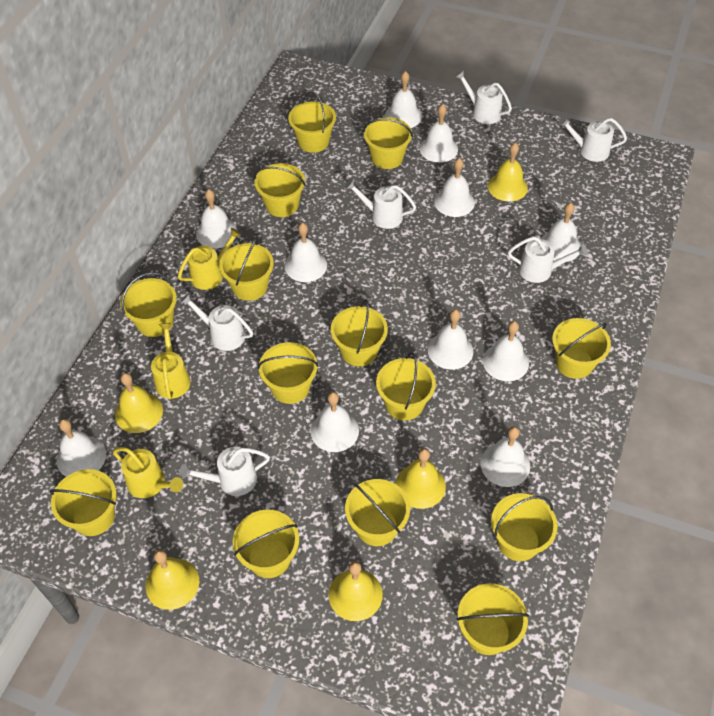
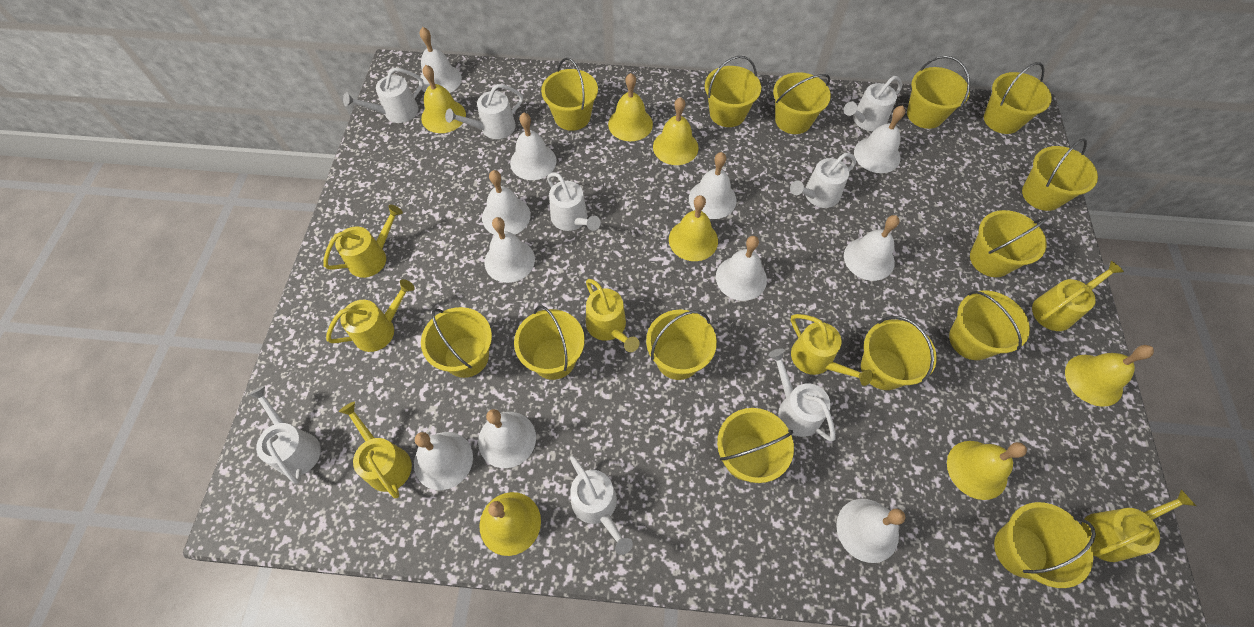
white watering can: 6 -> 8
yellow bell: 5 -> 7
yellow watering can: 3 -> 7

